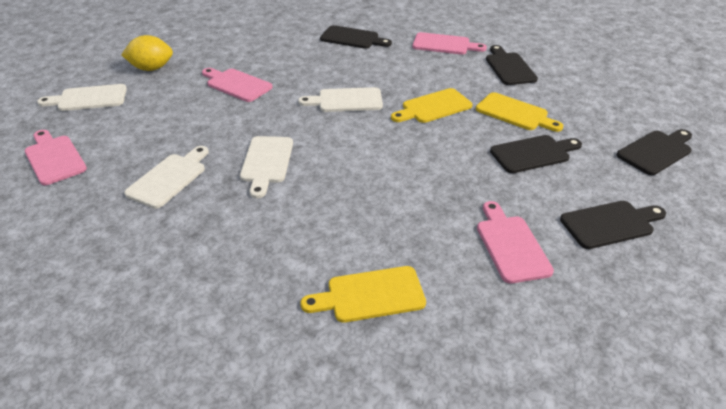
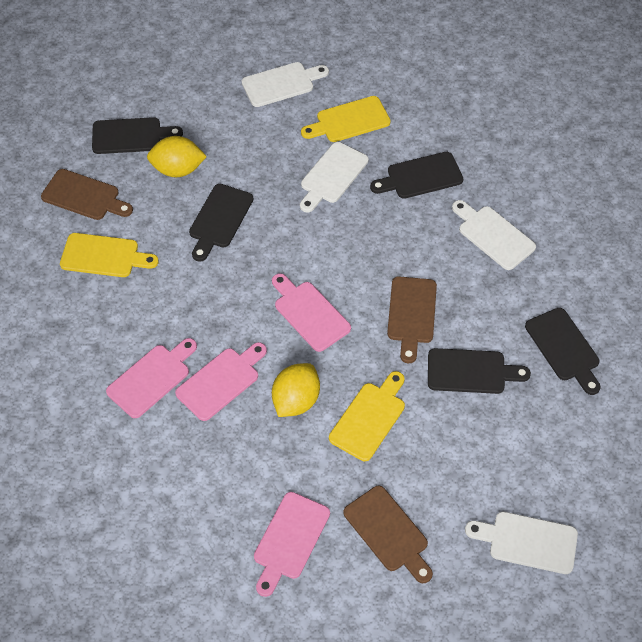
brown cutting board: 0 -> 3
yellow lemon: 1 -> 2

